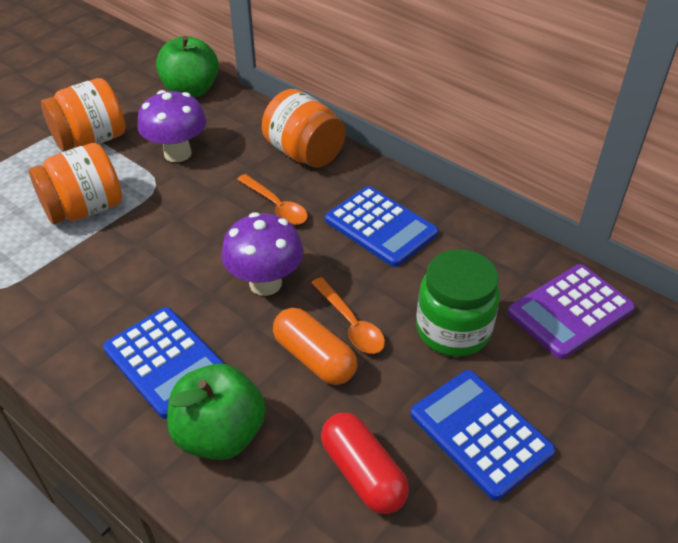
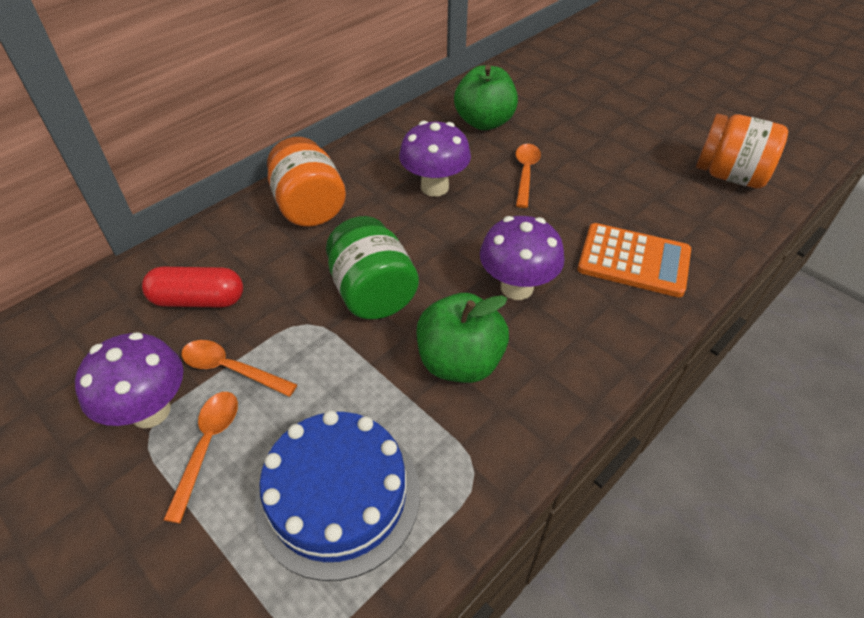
blue cake: 0 -> 1
blue calculator: 3 -> 0
orange calculator: 0 -> 1
orange capsule: 1 -> 0
orange jar: 3 -> 2
orange spoon: 2 -> 3
purple calculator: 1 -> 0
purple mushroom: 2 -> 3

